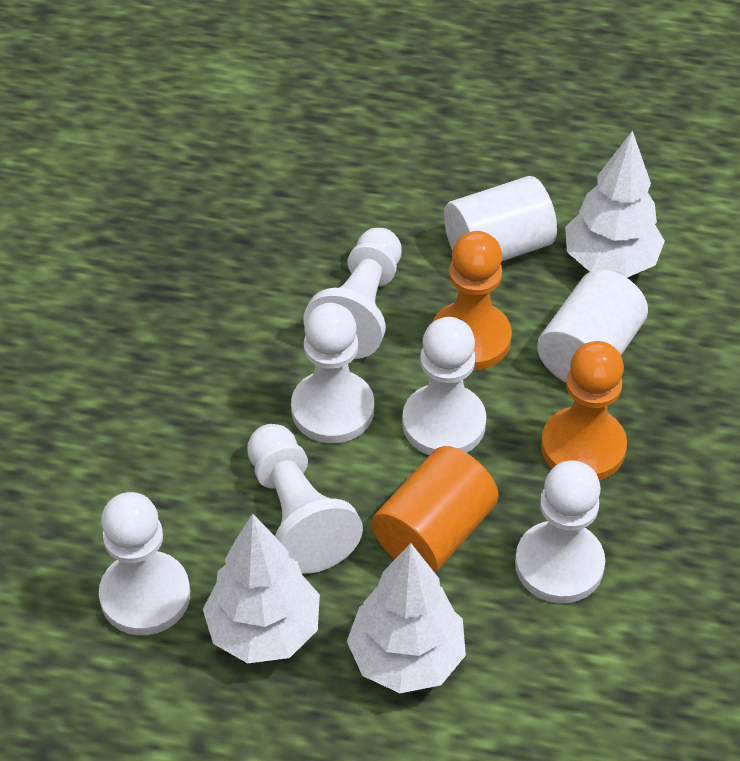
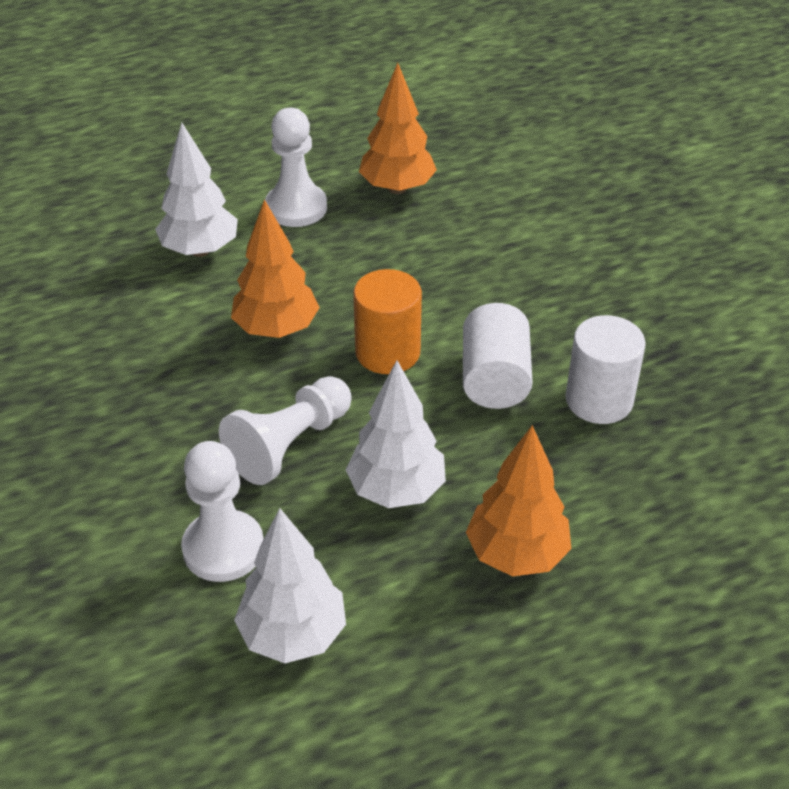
orange pawn: 2 -> 0
orange tree: 0 -> 3
white pawn: 6 -> 3

